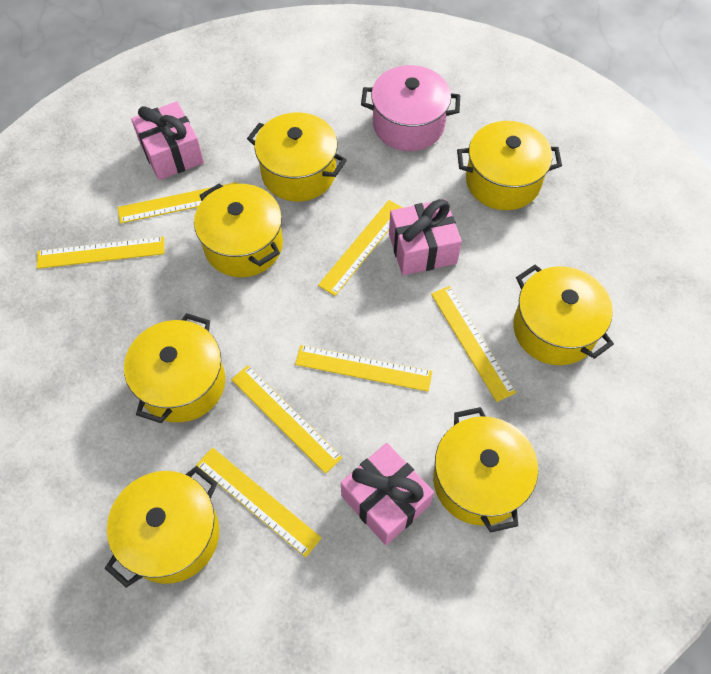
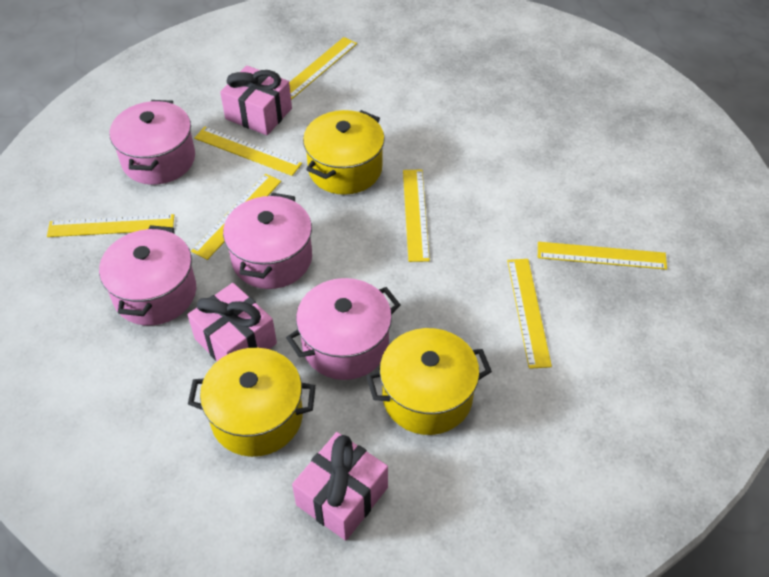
pink pot: 1 -> 4
yellow pot: 7 -> 3

